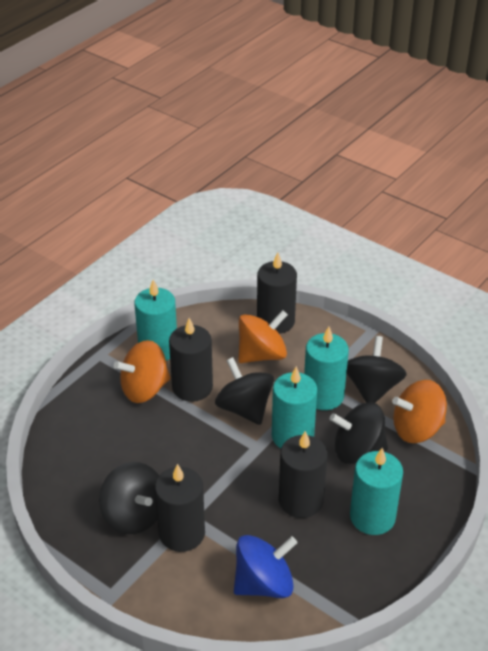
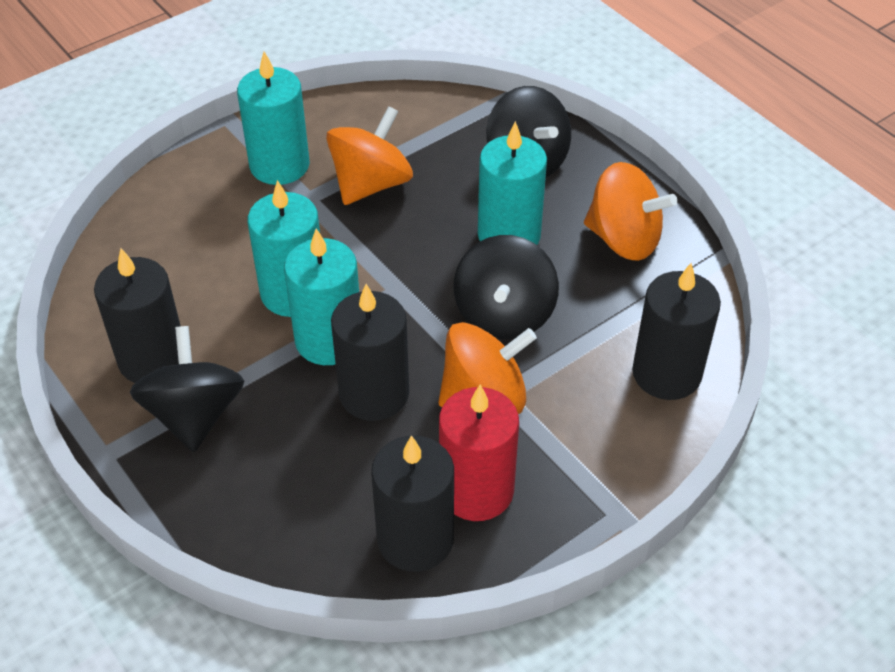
black spinning top: 4 -> 3
blue spinning top: 1 -> 0
red candle: 0 -> 1

